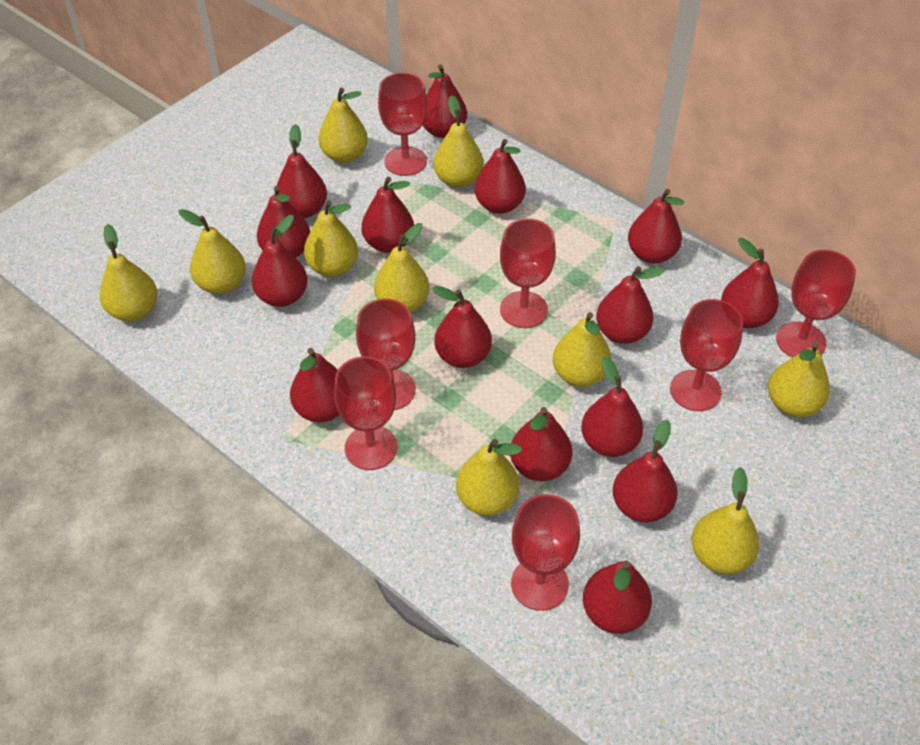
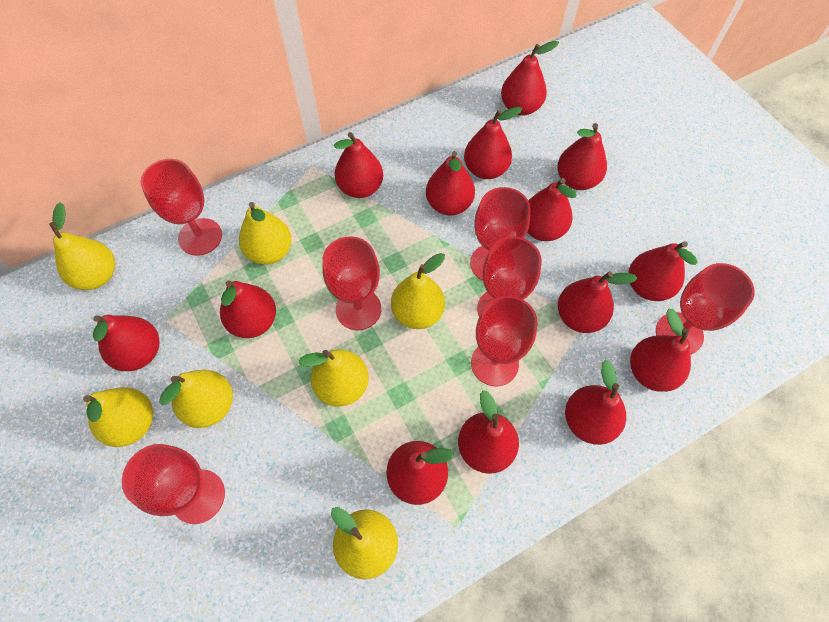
red pear: 15 -> 14
yellow pear: 10 -> 7

